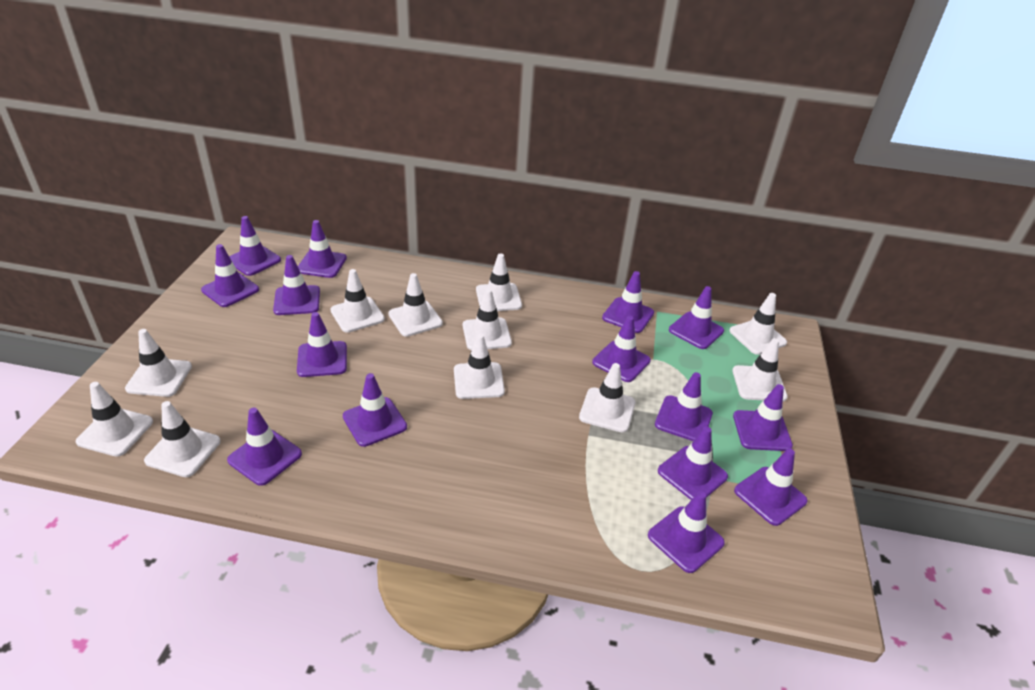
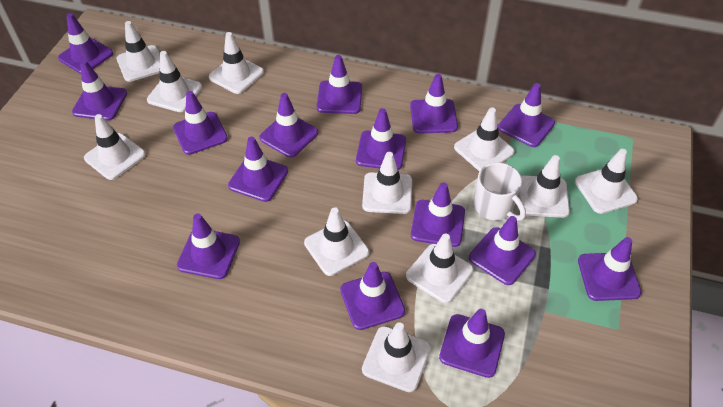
white mug: 0 -> 1

